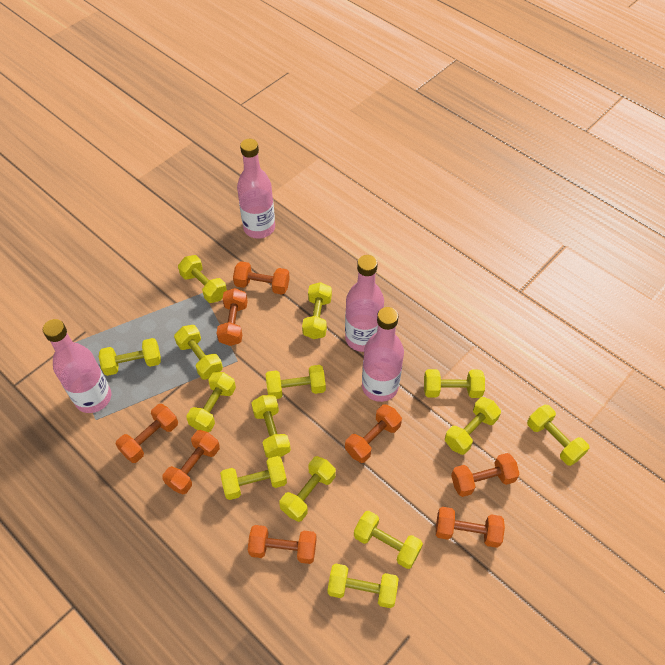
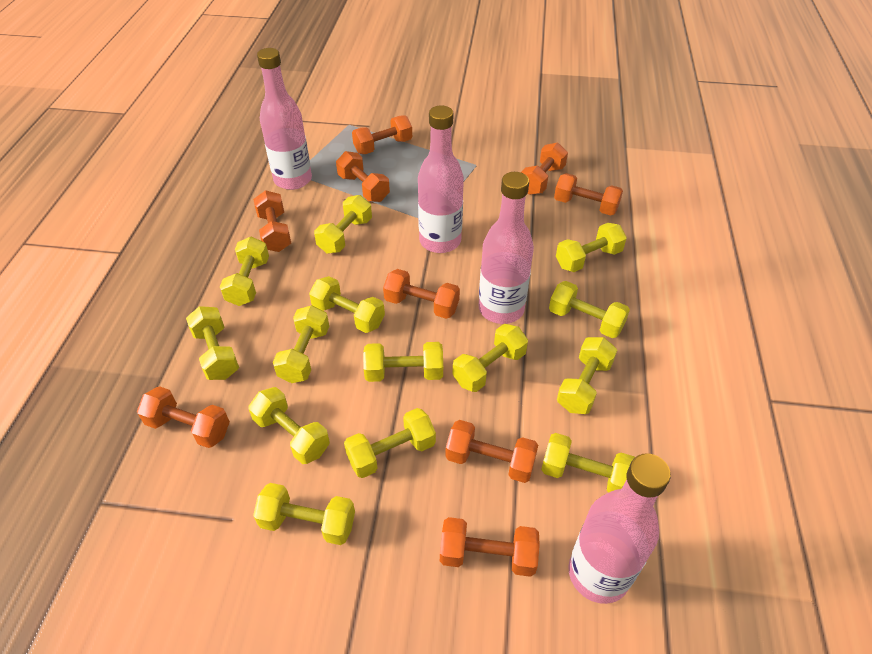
orange dumbbell: 8 -> 9

